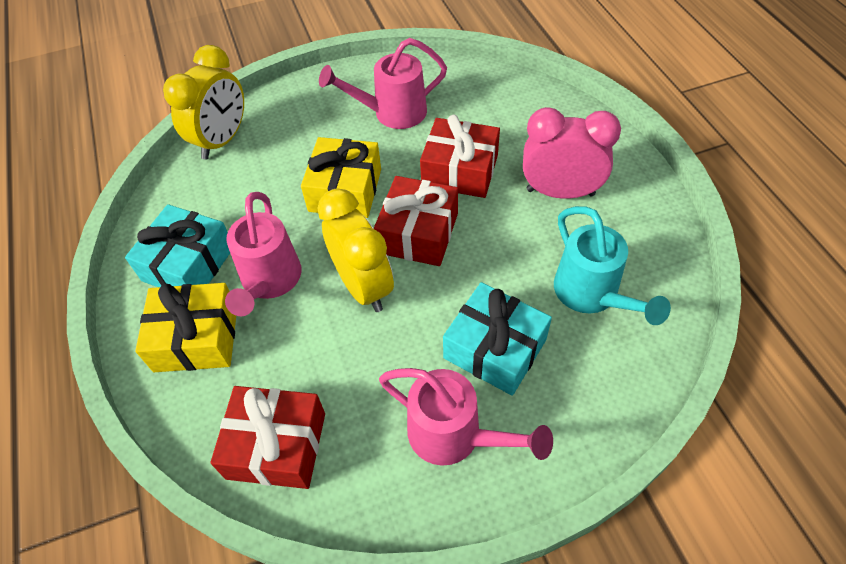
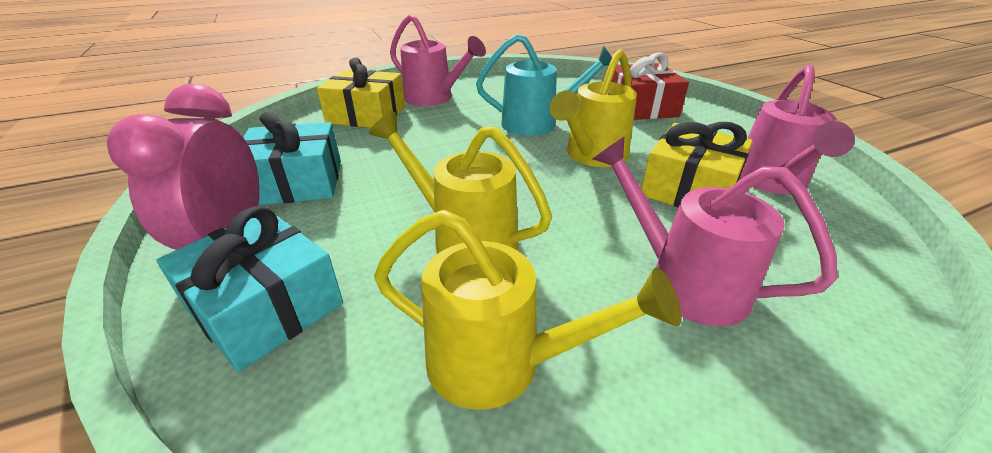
red gift: 3 -> 1
yellow clock: 2 -> 0
yellow watering can: 0 -> 3

